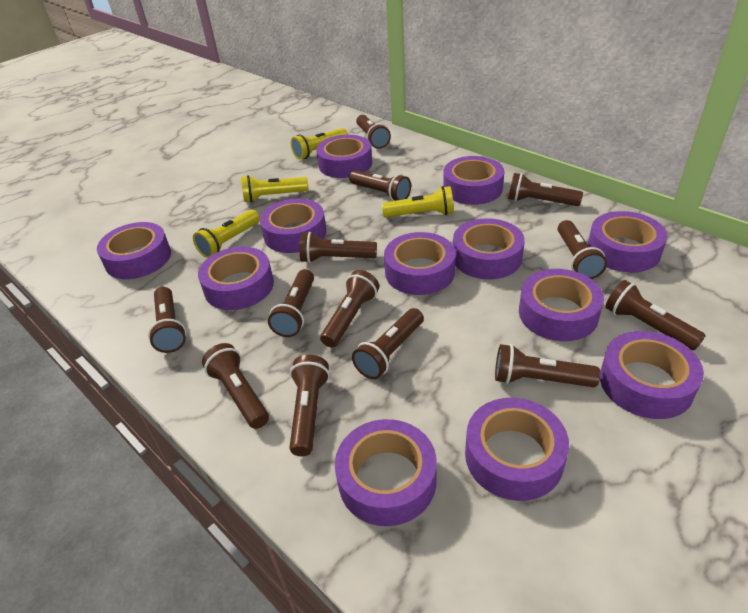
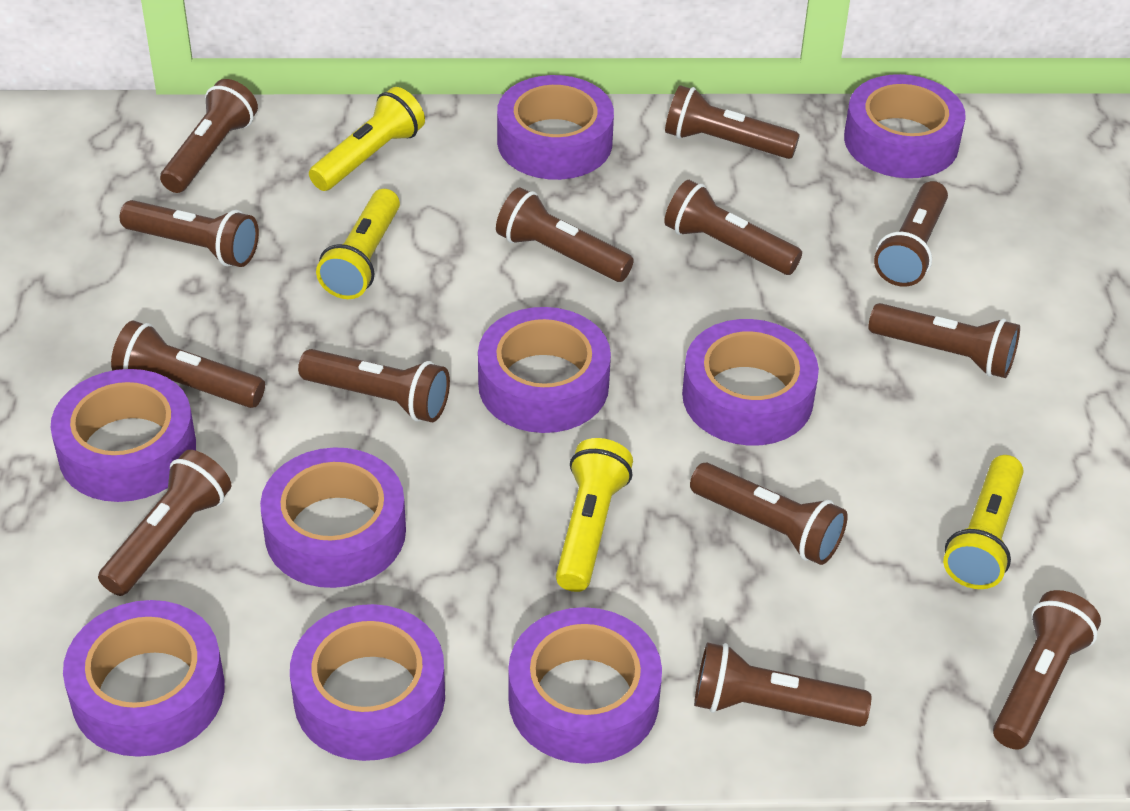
purple tape: 12 -> 9

